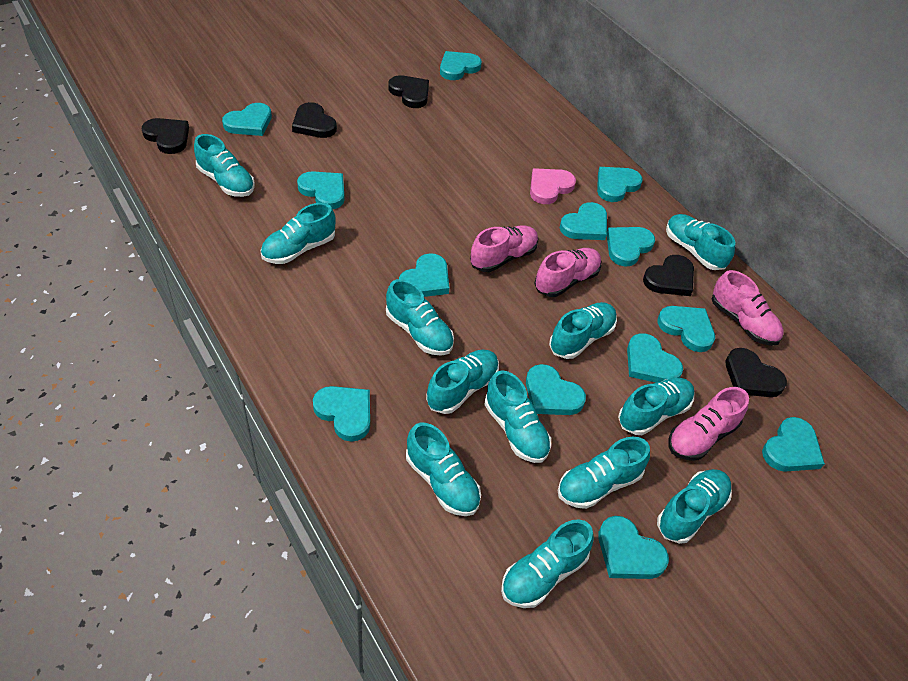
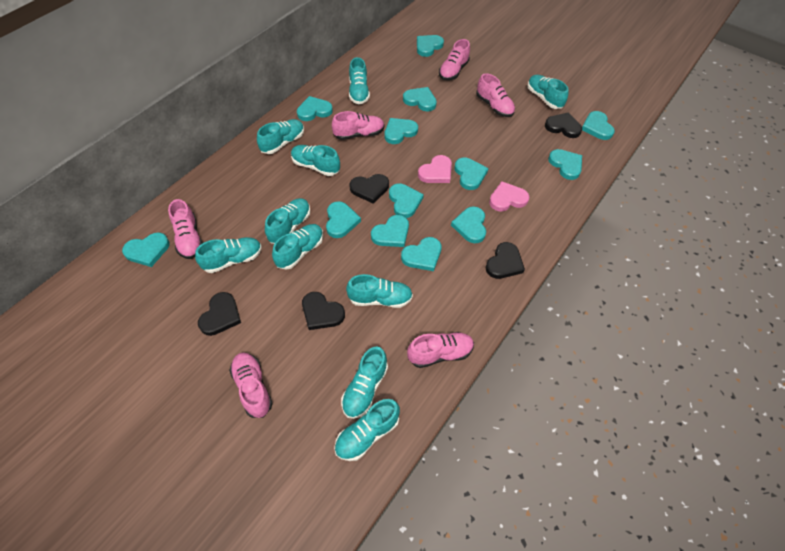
pink heart: 1 -> 2
pink shoe: 4 -> 6
turquoise shoe: 12 -> 10

